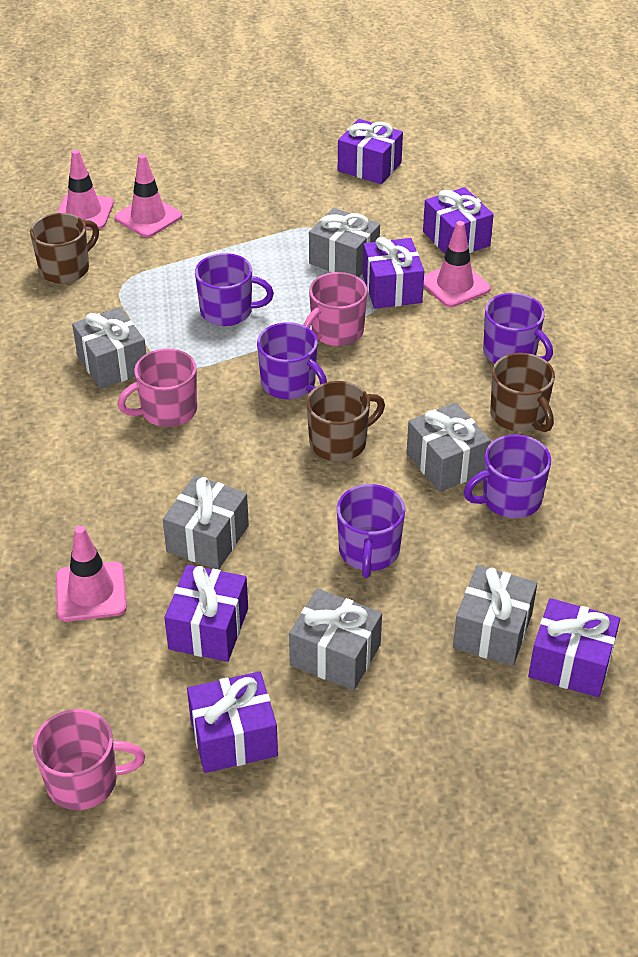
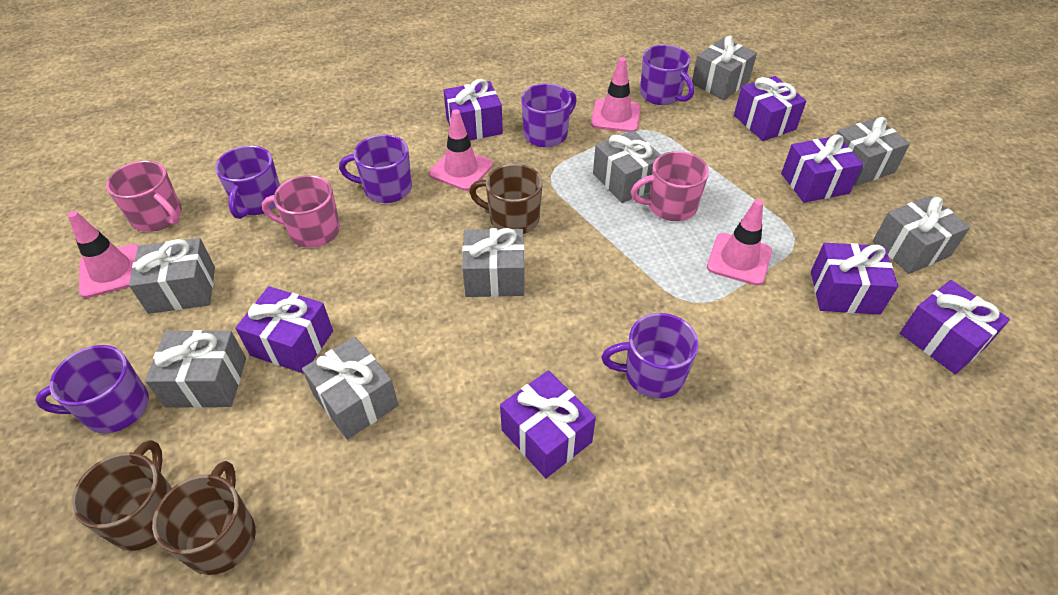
grey gift: 6 -> 8
purple gift: 6 -> 7
purple mug: 5 -> 6

